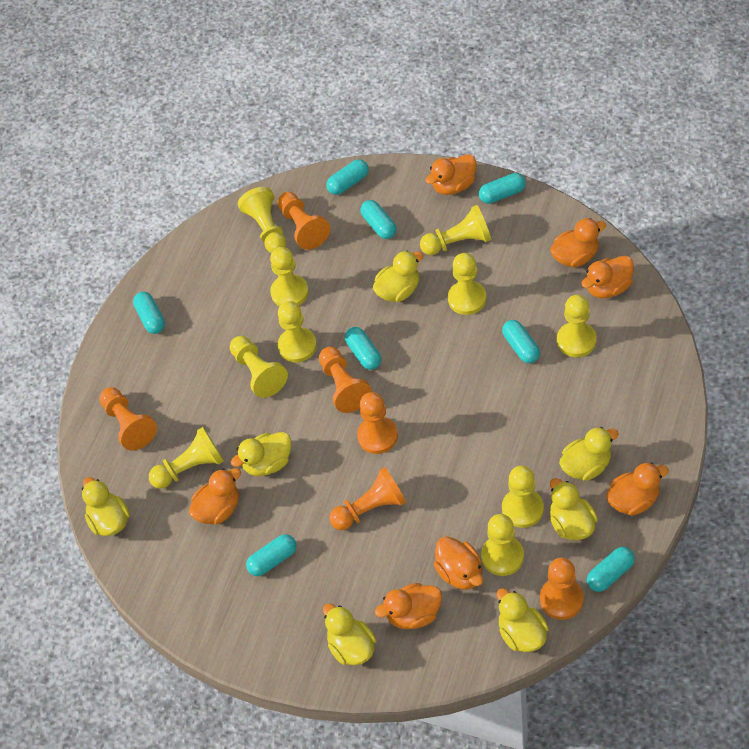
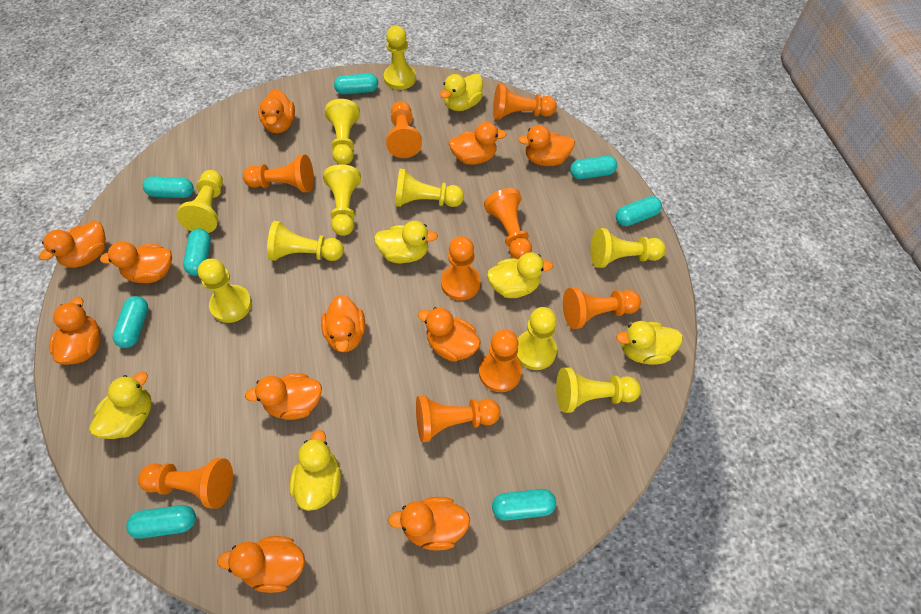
orange duck: 7 -> 11
orange pawn: 6 -> 9
yellow duck: 7 -> 6

